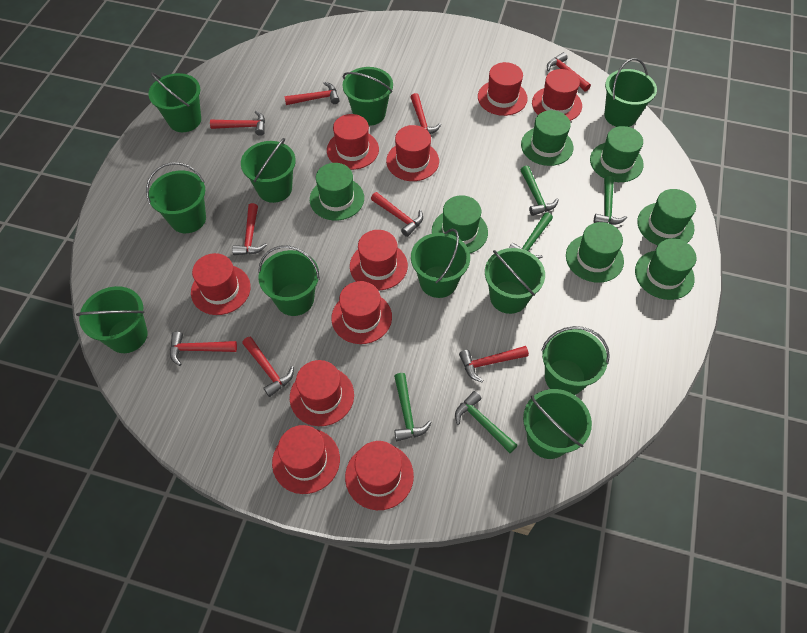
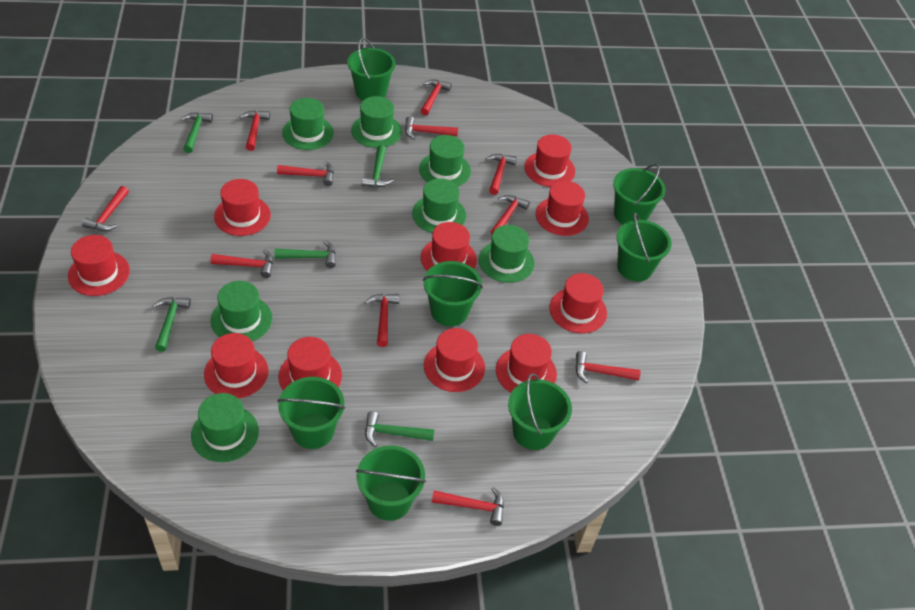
green bucket: 11 -> 7
red hammer: 9 -> 11

